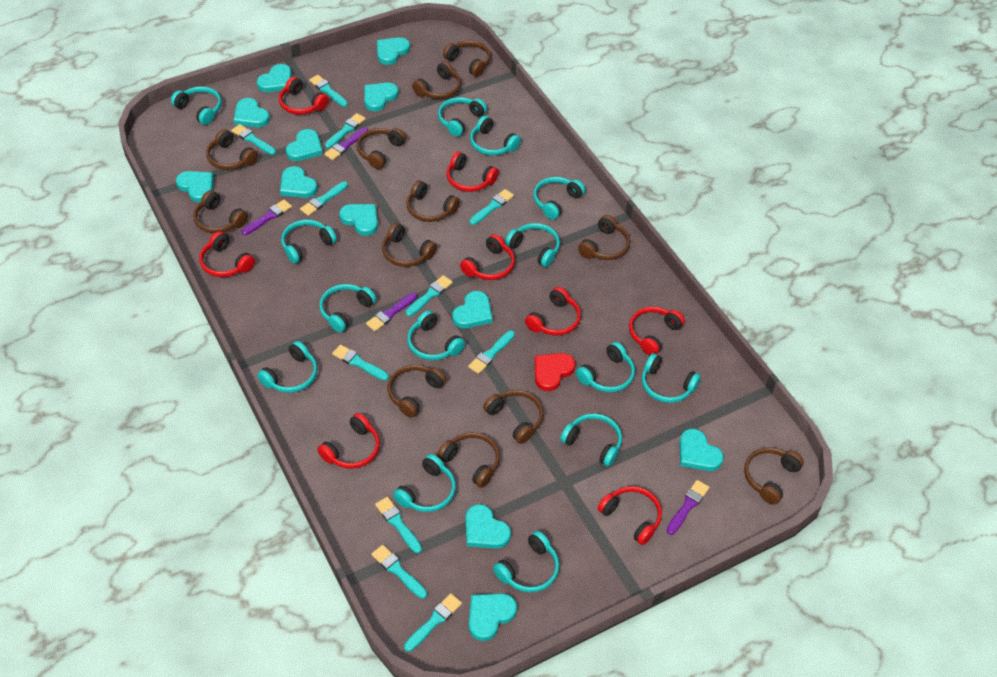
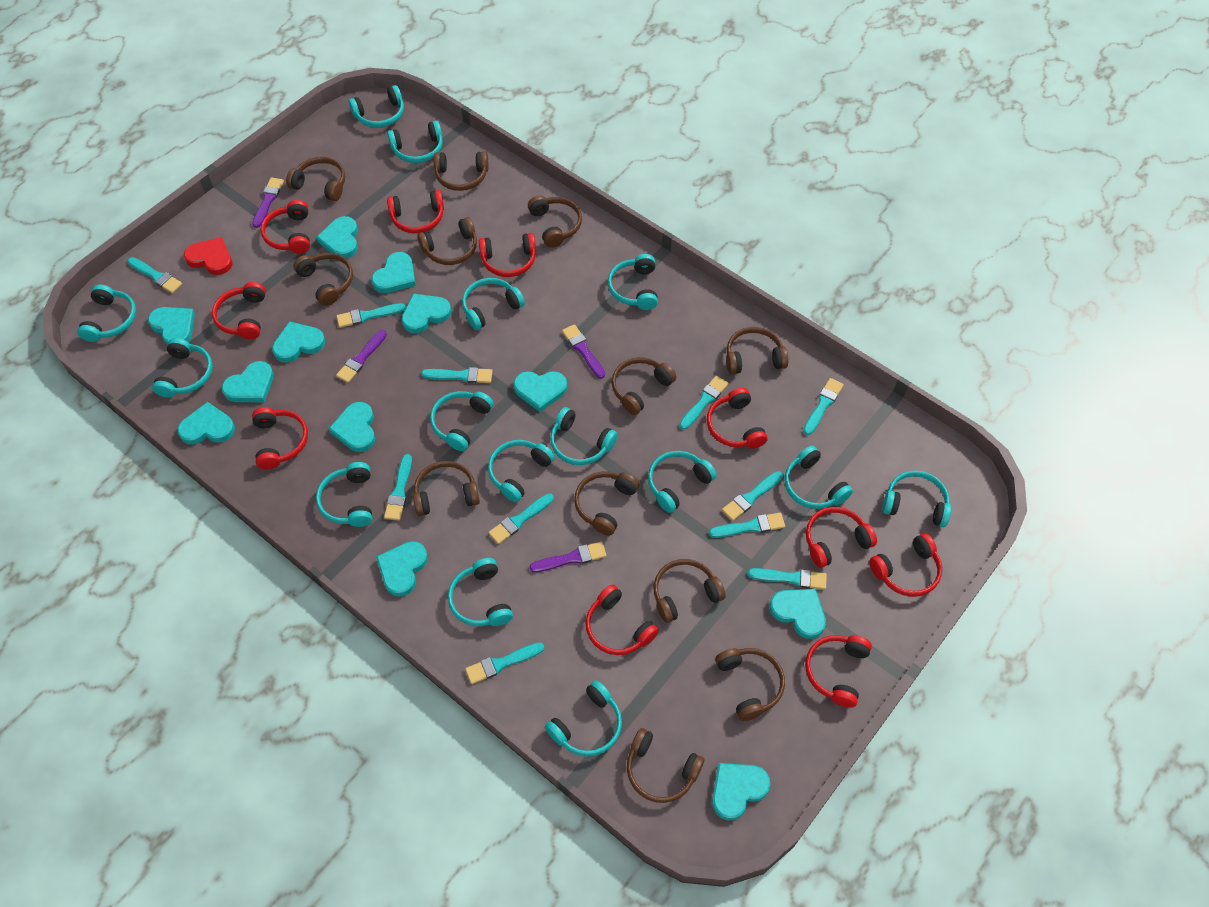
red headphones: 8 -> 10
turquoise headphones: 14 -> 15

